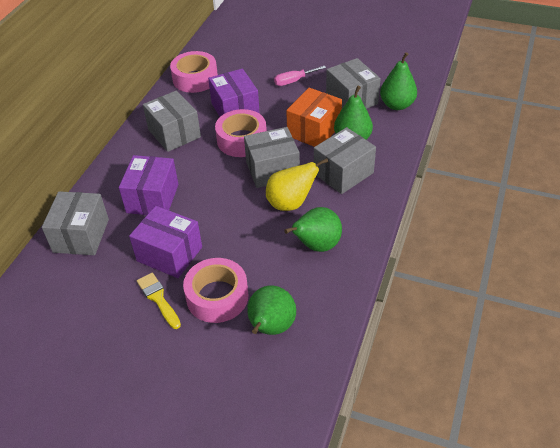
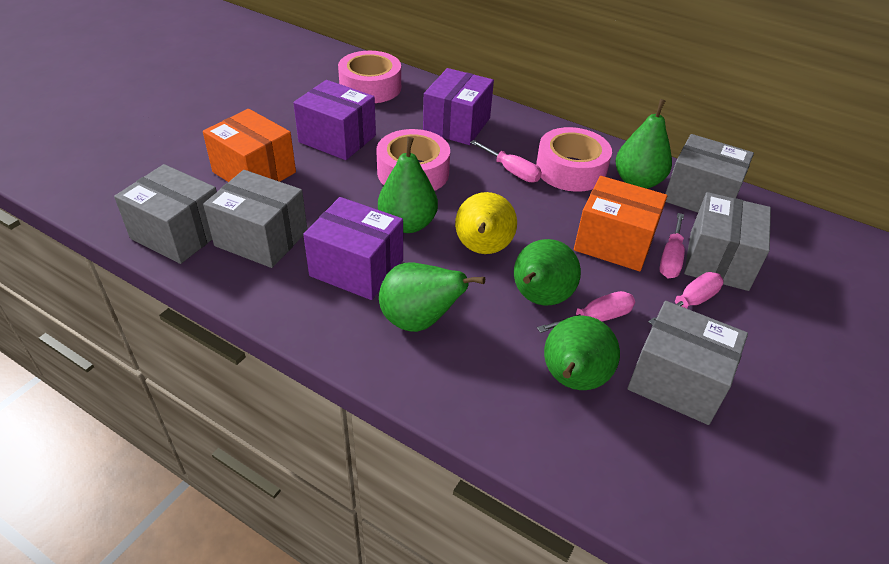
green pear: 4 -> 5
orange box: 1 -> 2
pink screwdriver: 1 -> 4
yellow brush: 1 -> 0

